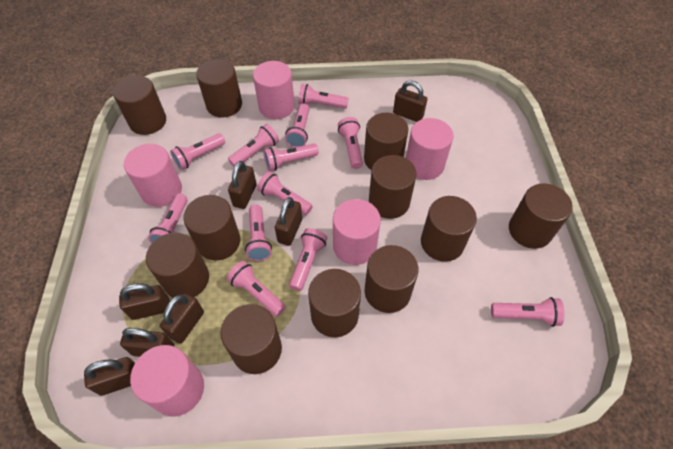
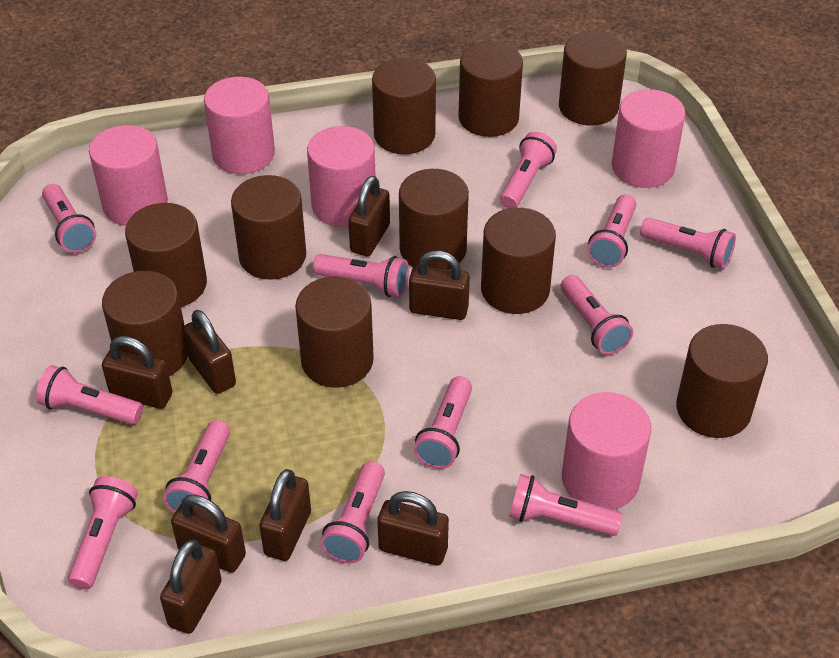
brown cylinder: 11 -> 10
brown padlock: 7 -> 8

